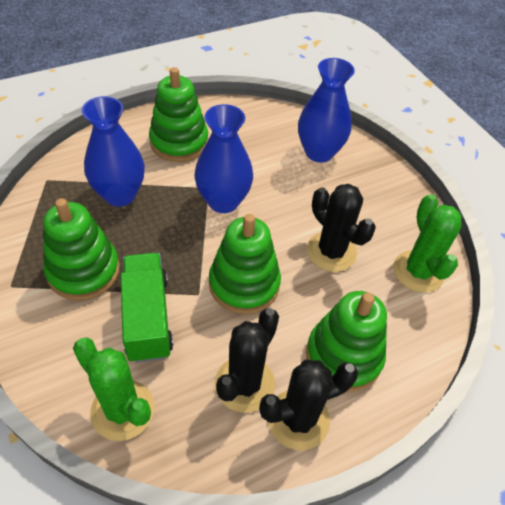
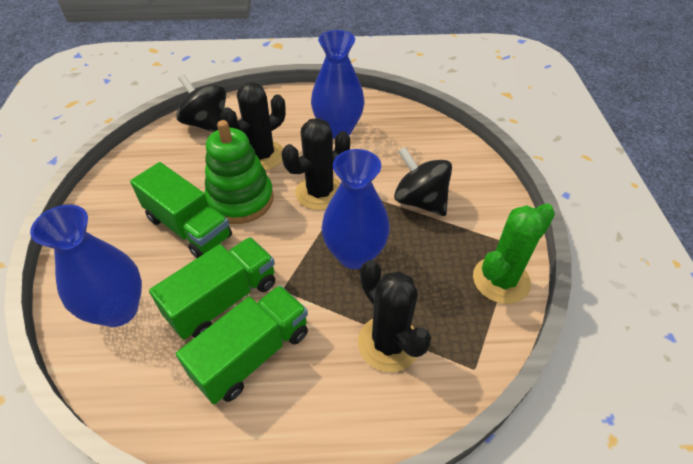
black spinning top: 0 -> 2
green cactus: 2 -> 1
green stacking toy: 4 -> 1
green truck: 1 -> 3

